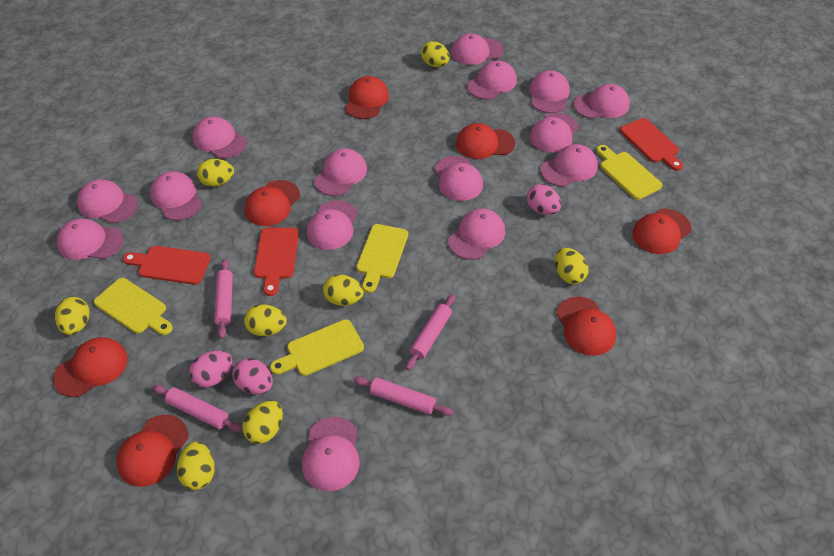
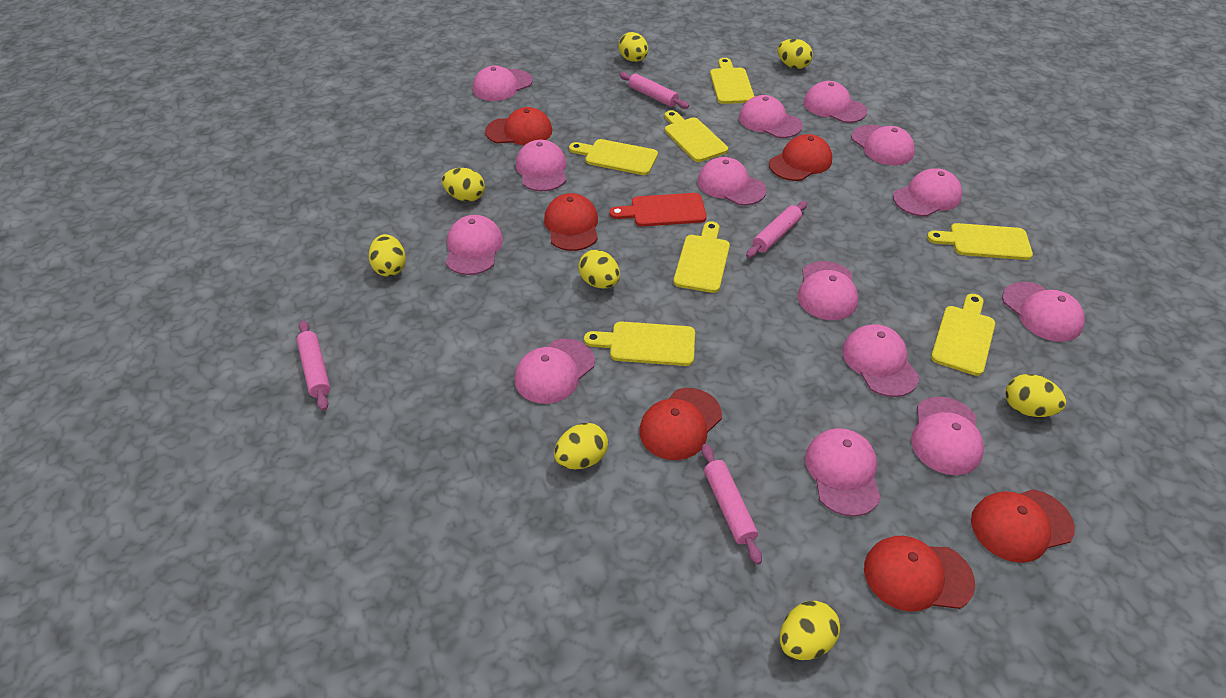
pink cap: 15 -> 14
pink egg: 3 -> 0
red cap: 7 -> 6
red cutting board: 3 -> 1
yellow cutting board: 4 -> 7

